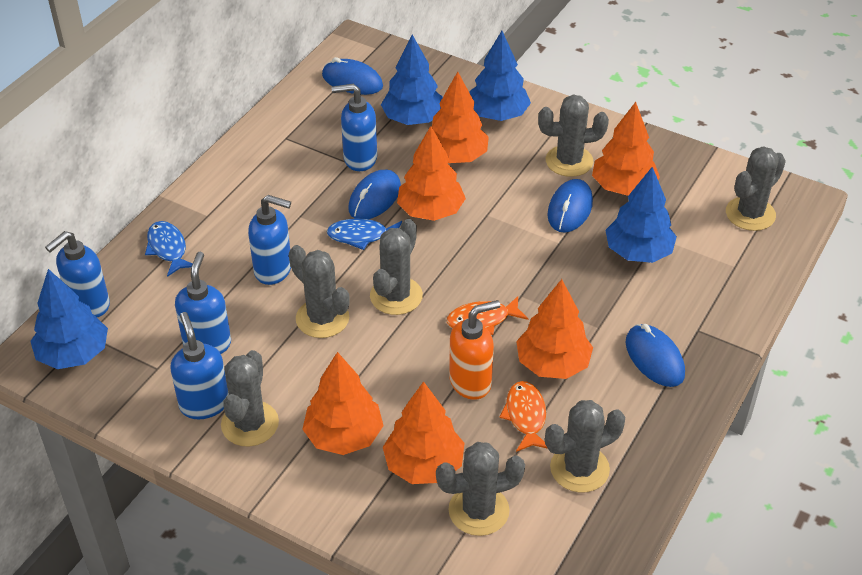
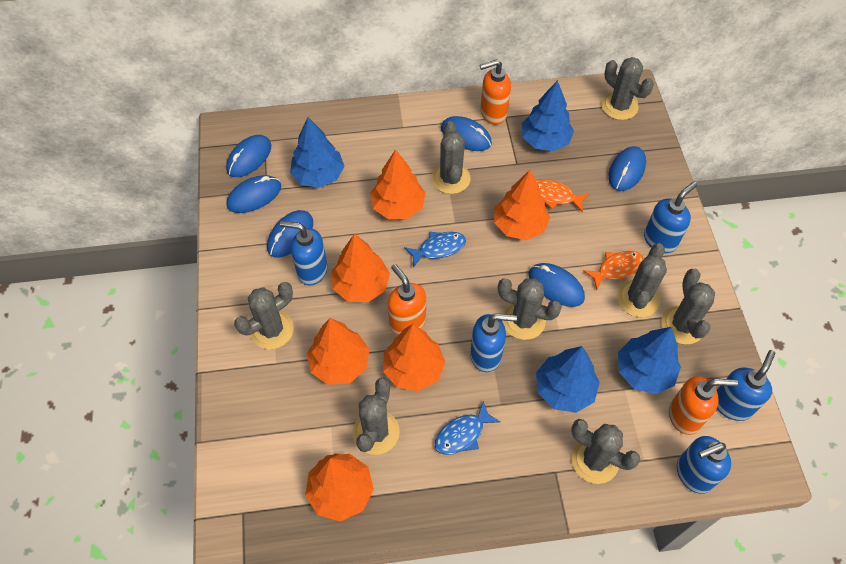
blue mouse: 4 -> 6
grey cactus: 7 -> 8
orange soap dispenser: 1 -> 3

